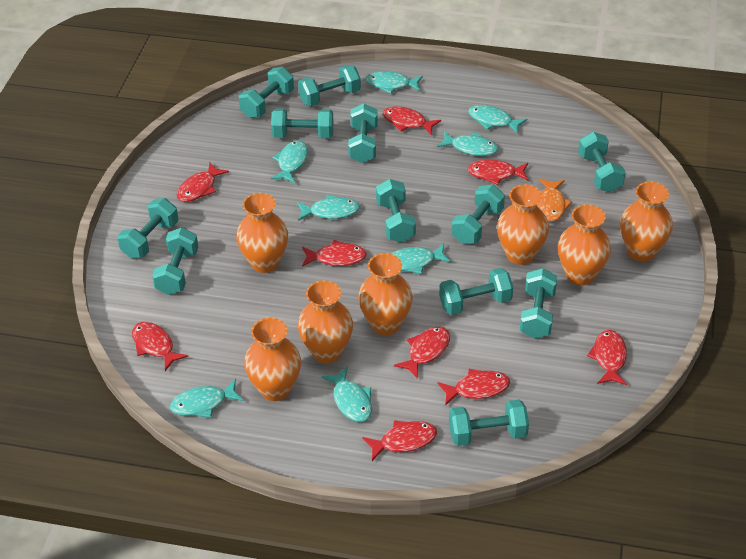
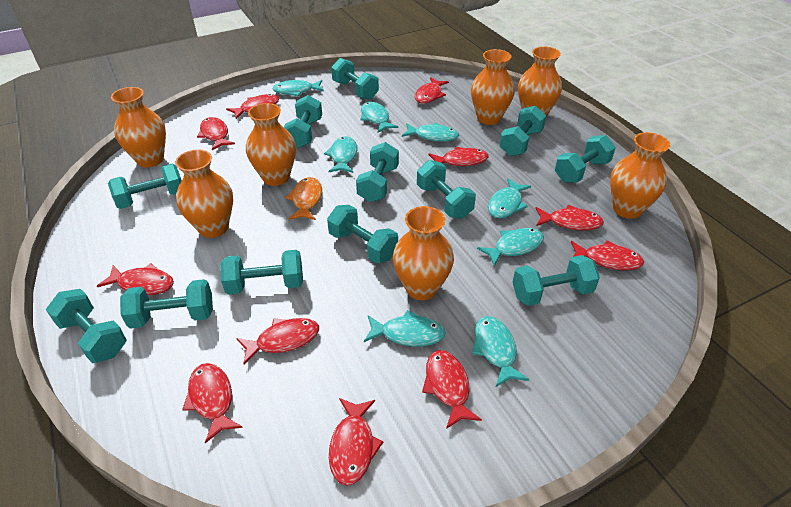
red fish: 9 -> 11

